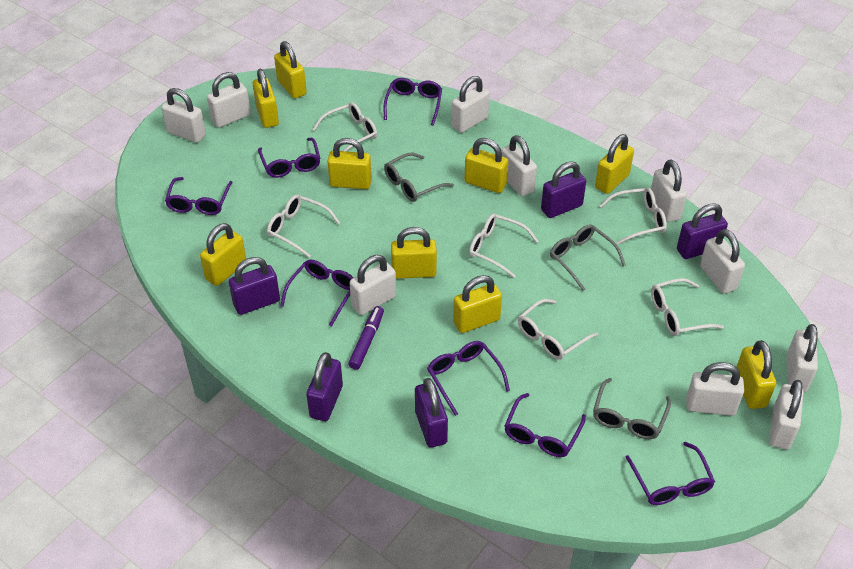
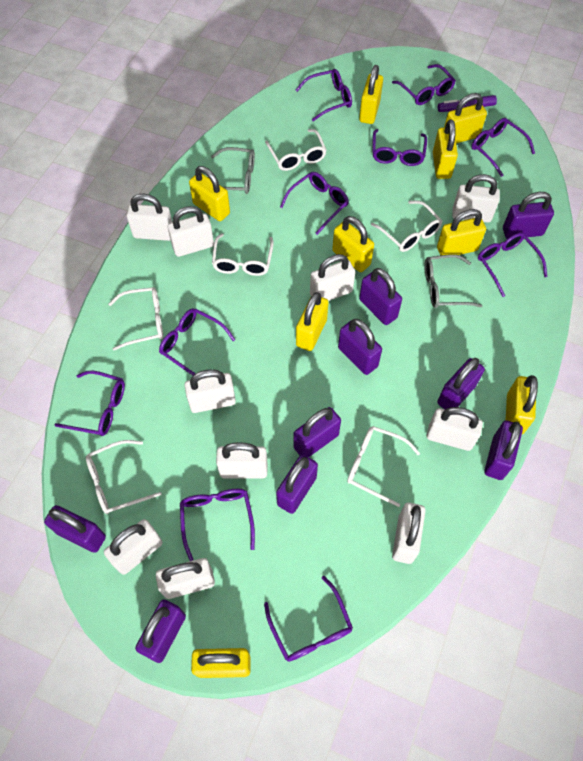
grey glasses: 3 -> 2
purple glasses: 7 -> 10
purple padlock: 5 -> 9

